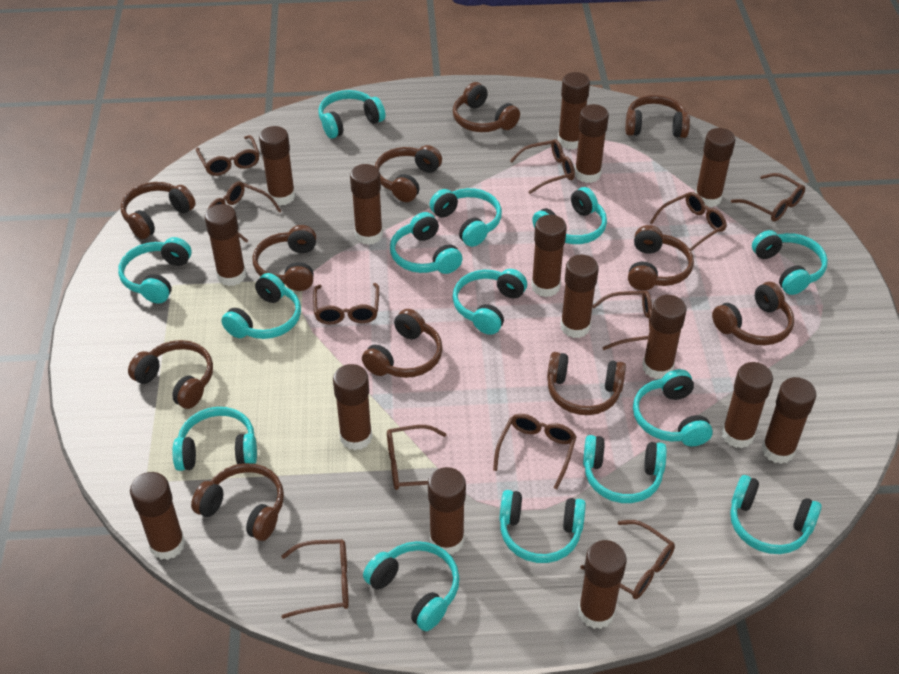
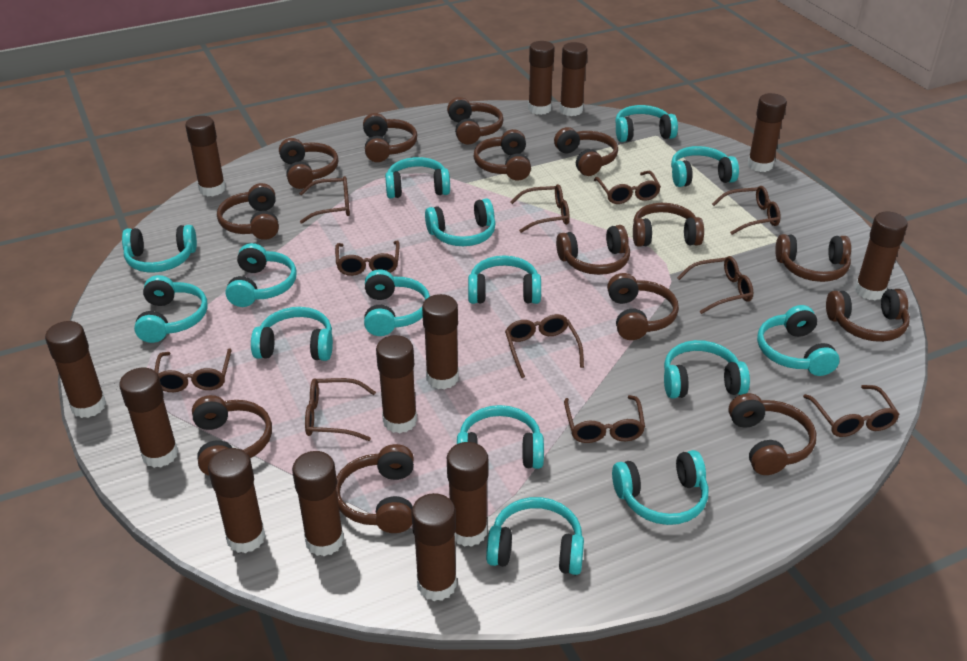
brown glue stick: 15 -> 13
brown headphones: 11 -> 14
turquoise headphones: 14 -> 15

